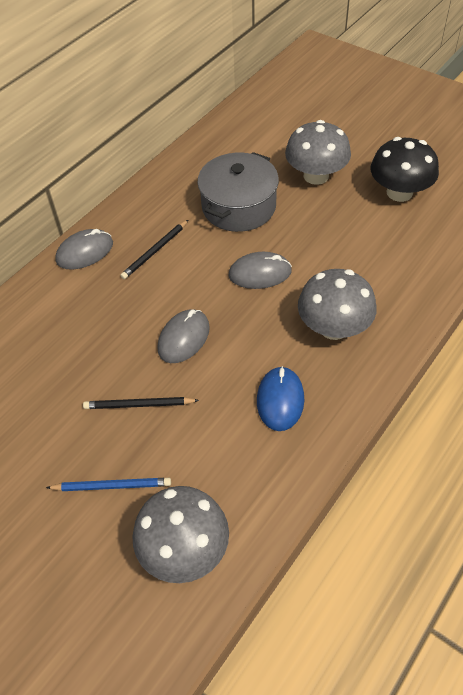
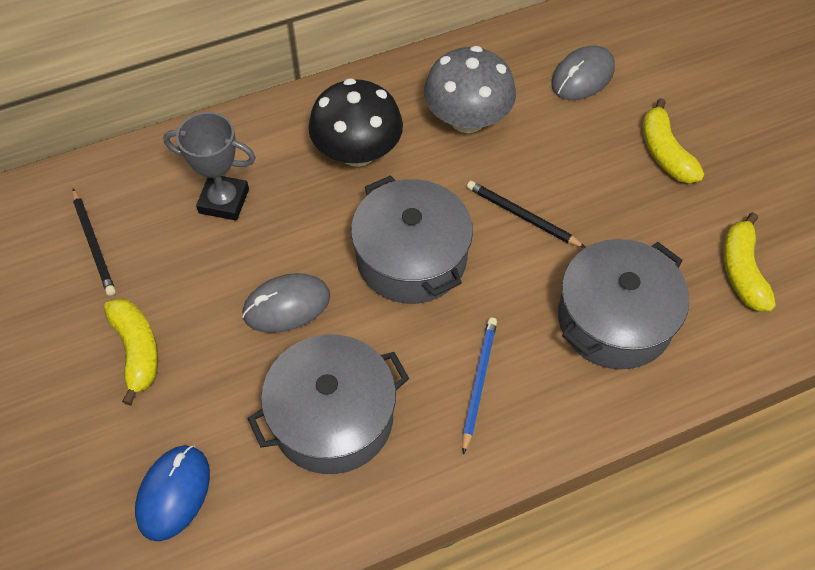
grey mouse: 3 -> 2
grey mushroom: 3 -> 1
grey pot: 1 -> 3
grey trophy: 0 -> 1
yellow banana: 0 -> 3

